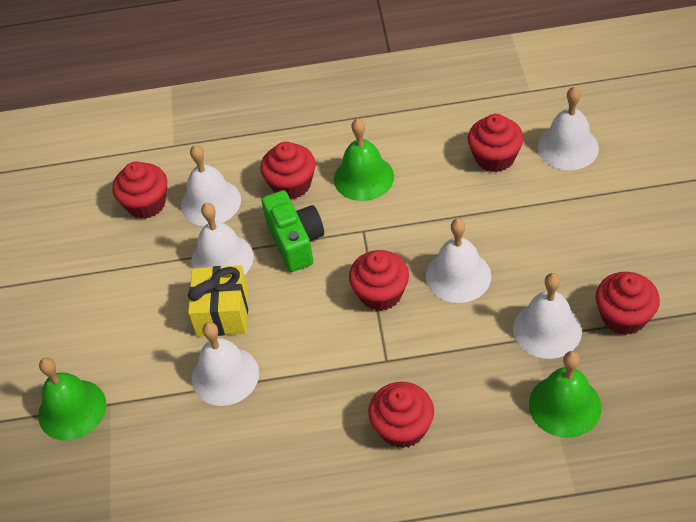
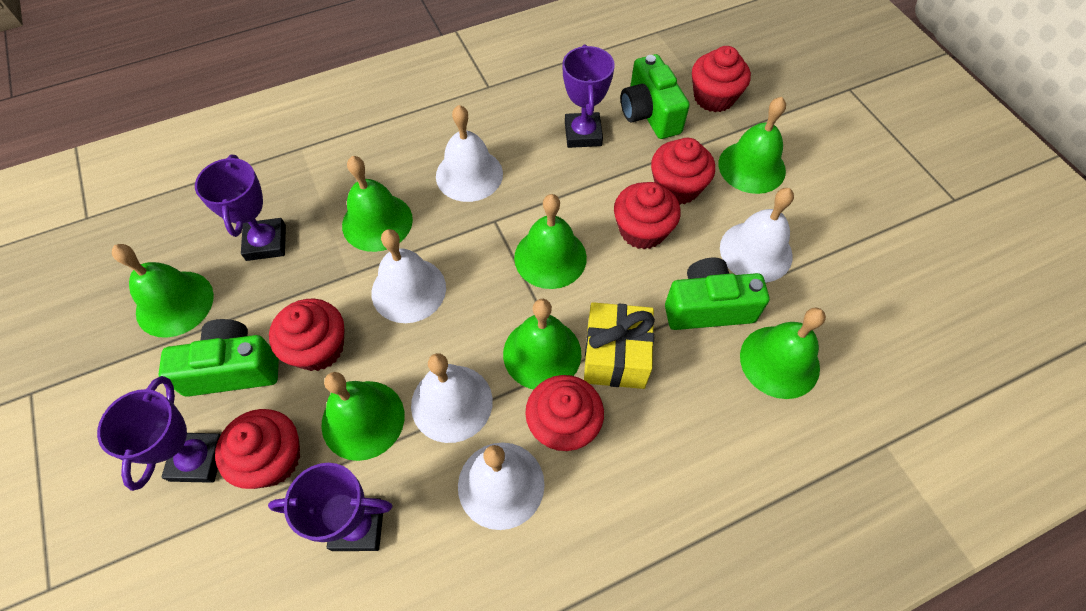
green bell: 3 -> 7
green camera: 1 -> 3
purple trophy: 0 -> 4
white bell: 6 -> 5

